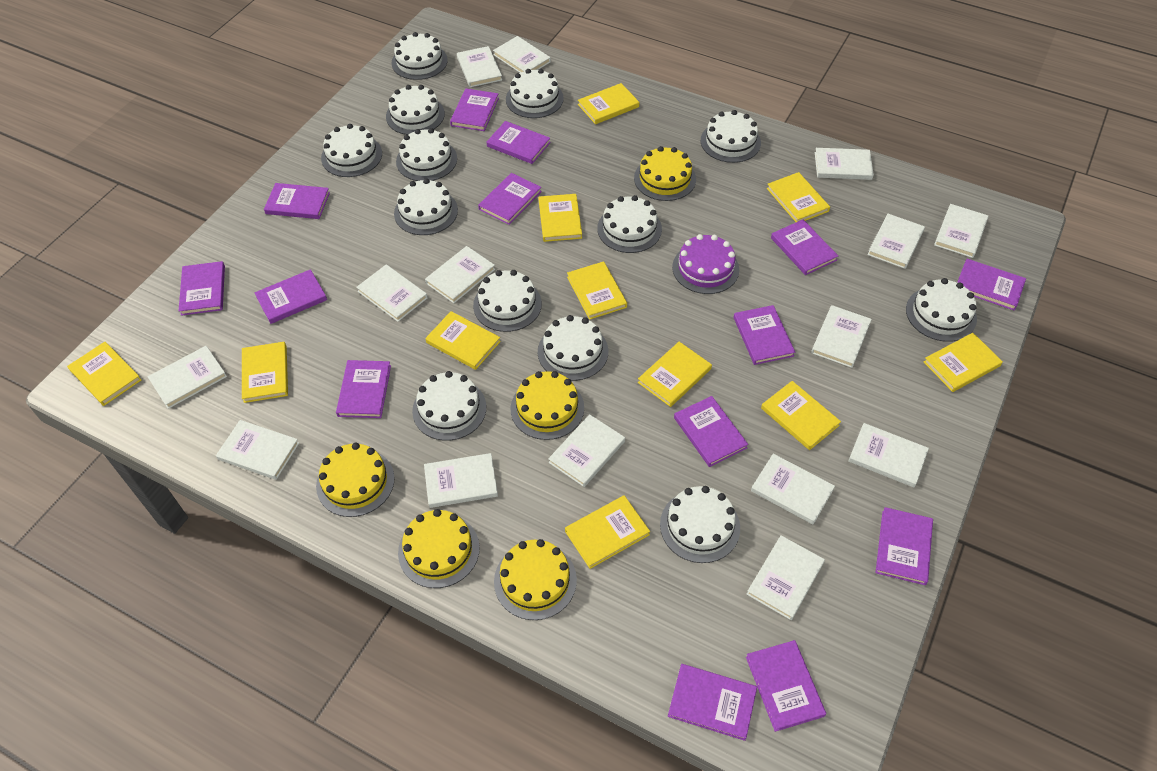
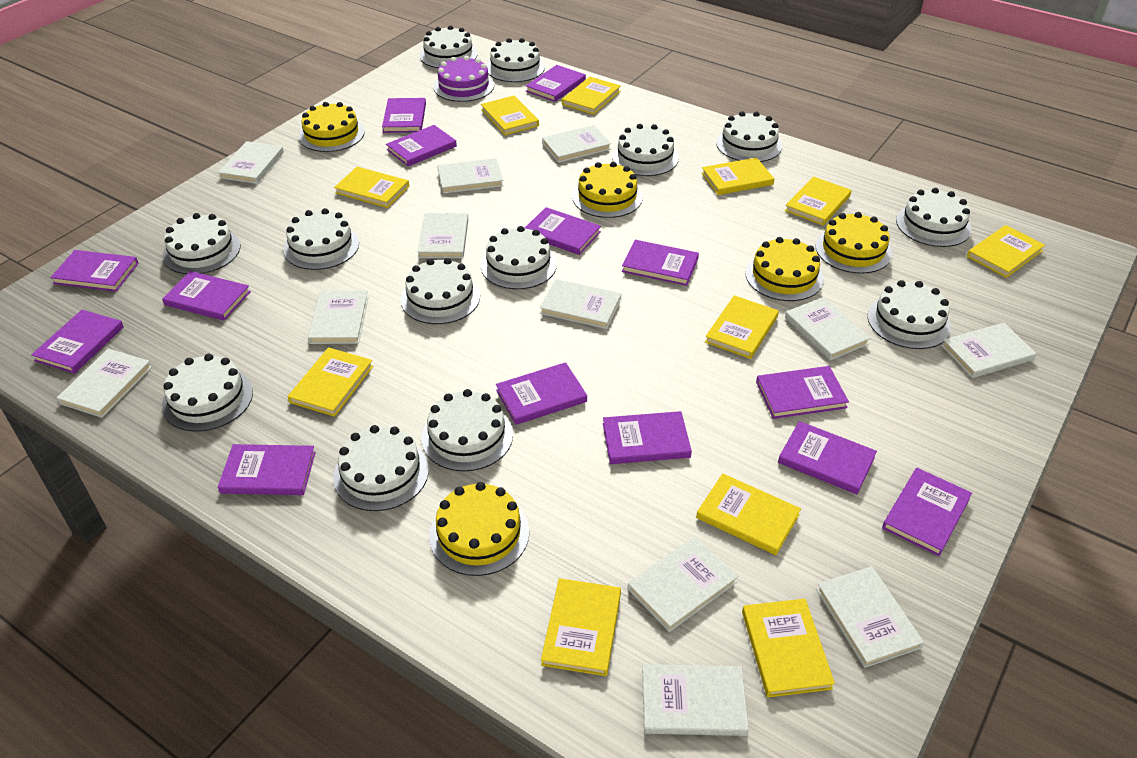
white book: 15 -> 12

